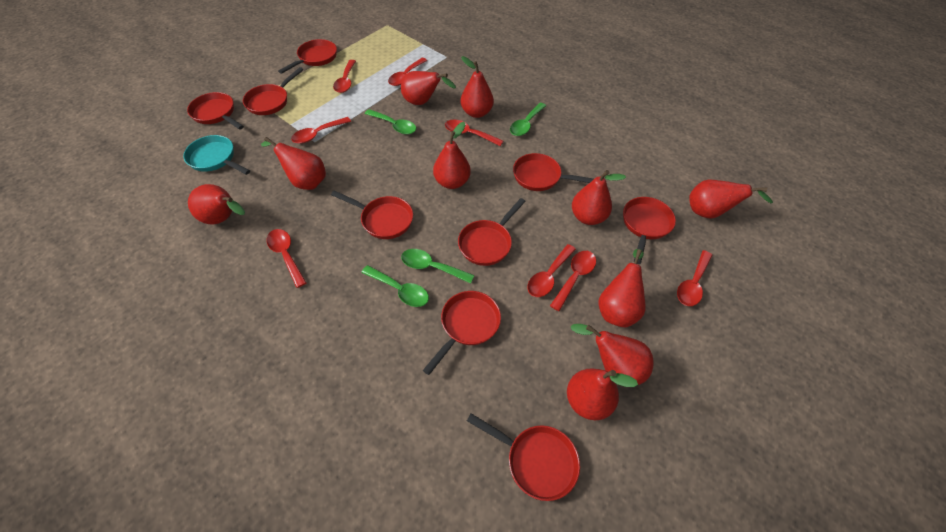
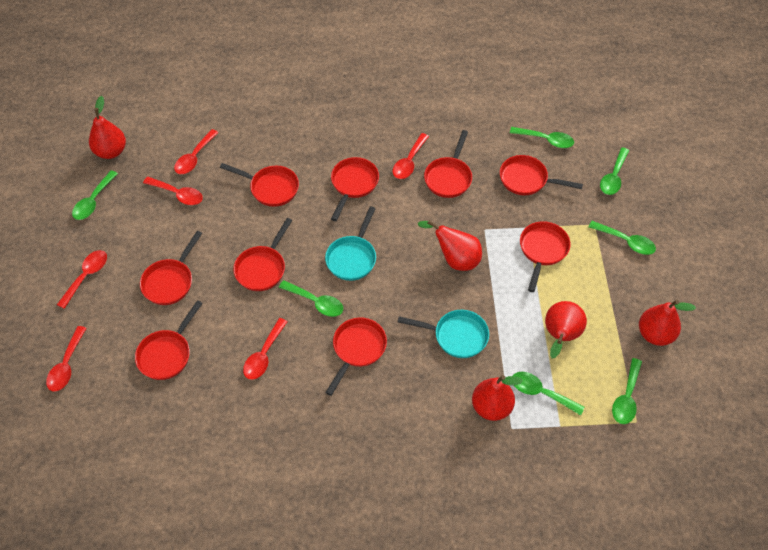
green spoon: 4 -> 7
red pear: 10 -> 5
red spoon: 8 -> 6
turquoise pan: 1 -> 2

